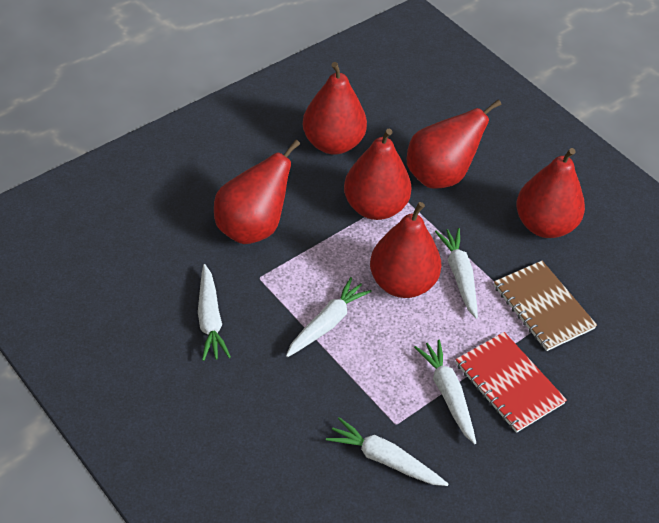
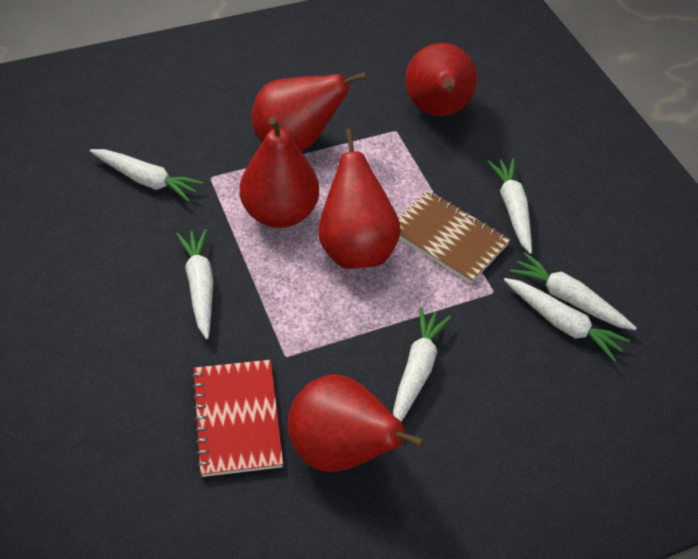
red pear: 6 -> 5
white carrot: 5 -> 6

